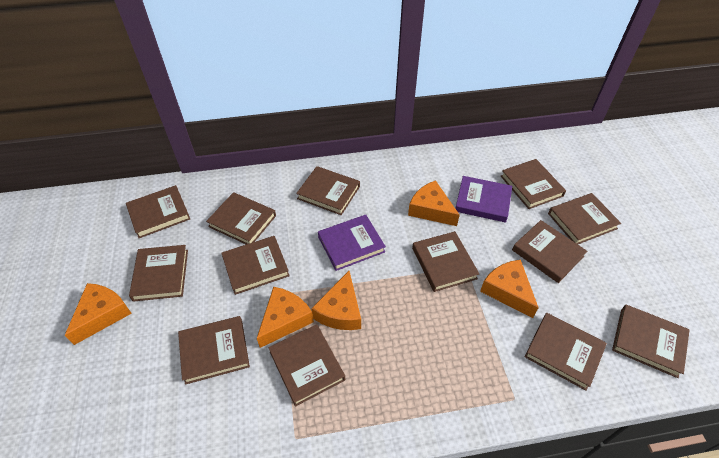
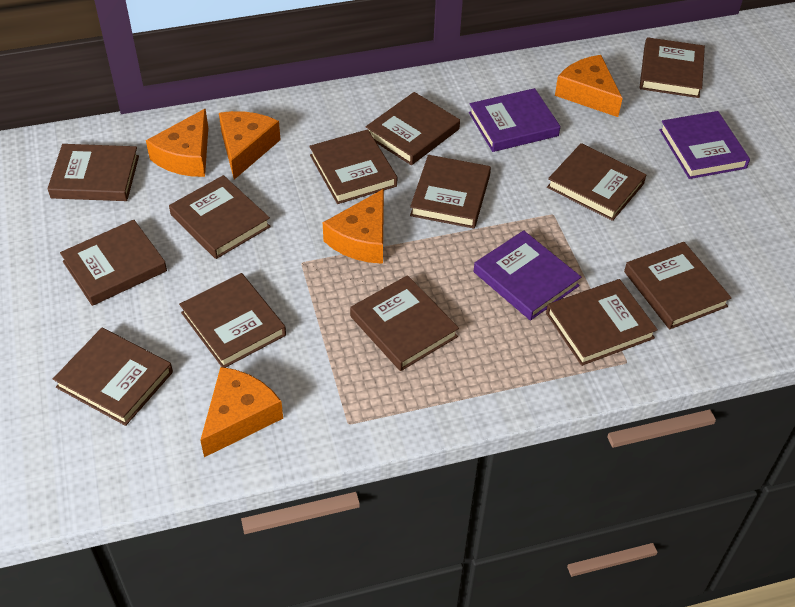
purple book: 2 -> 3

